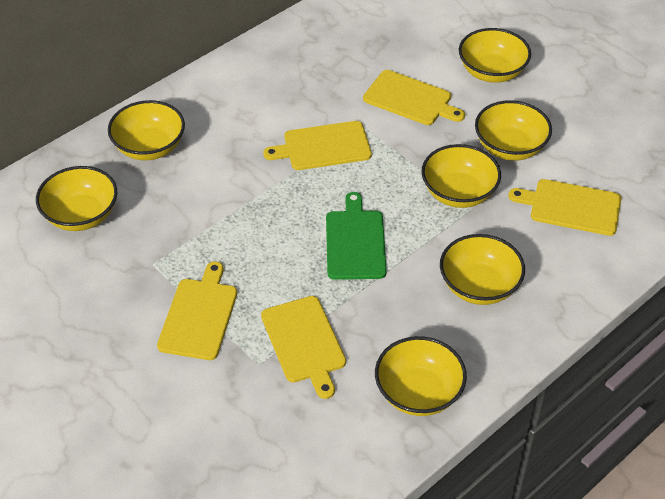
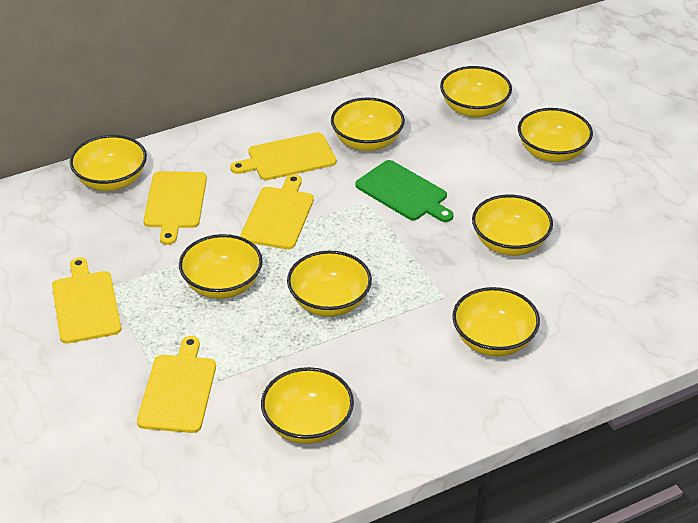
yellow bowl: 7 -> 9

